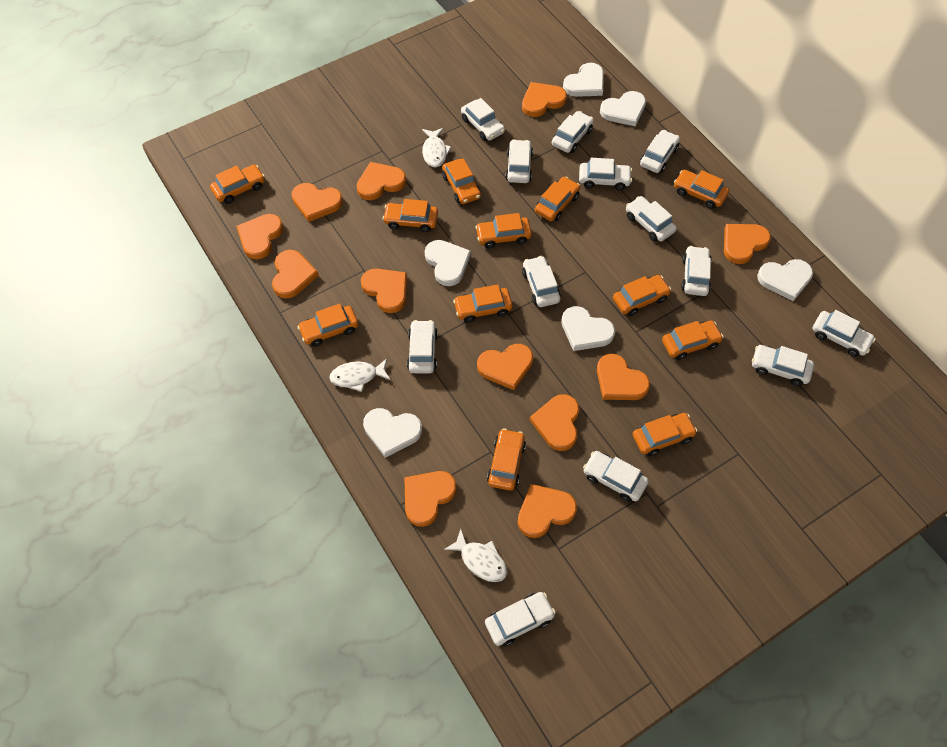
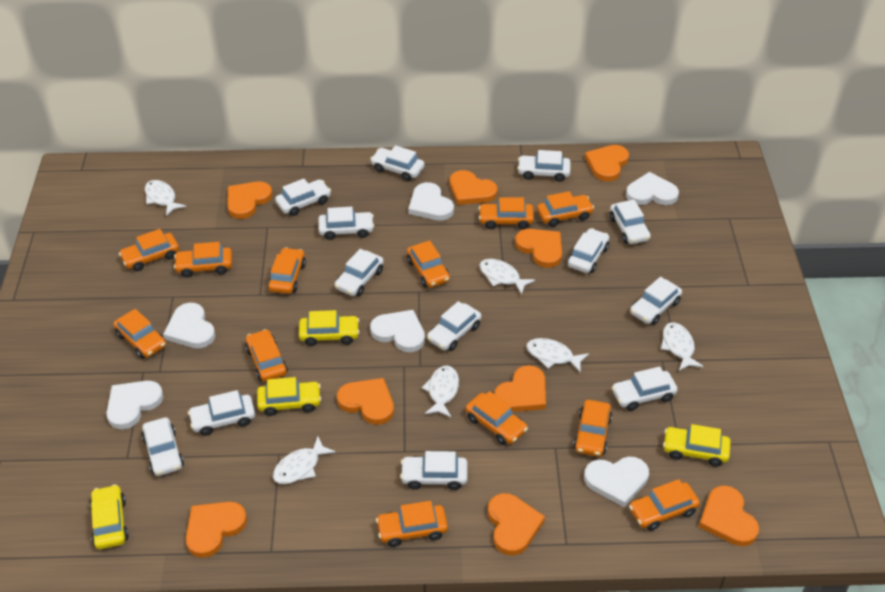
orange heart: 12 -> 9
white fish: 3 -> 6
yellow car: 0 -> 4

